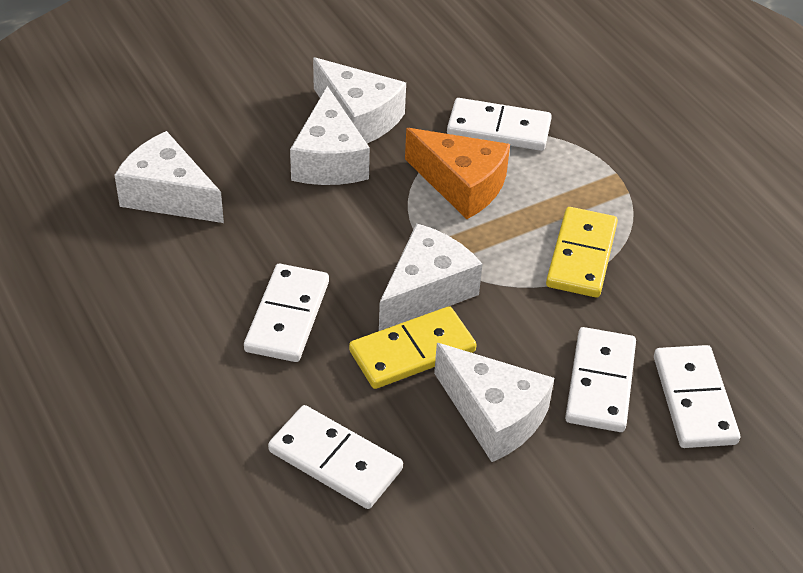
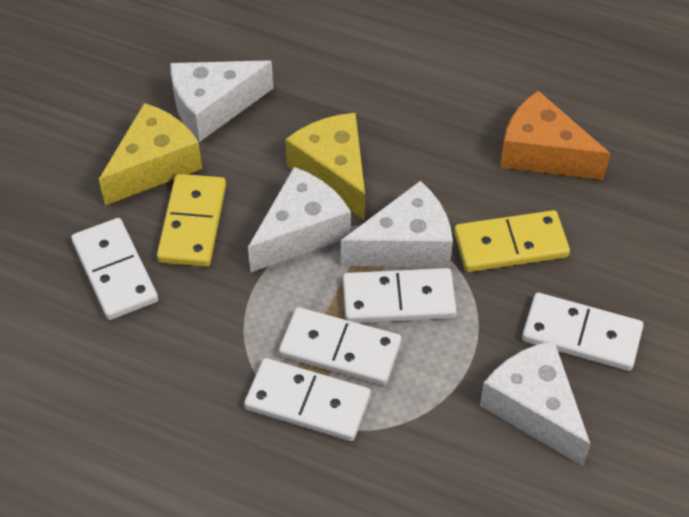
white cheese: 5 -> 4
yellow cheese: 0 -> 2

